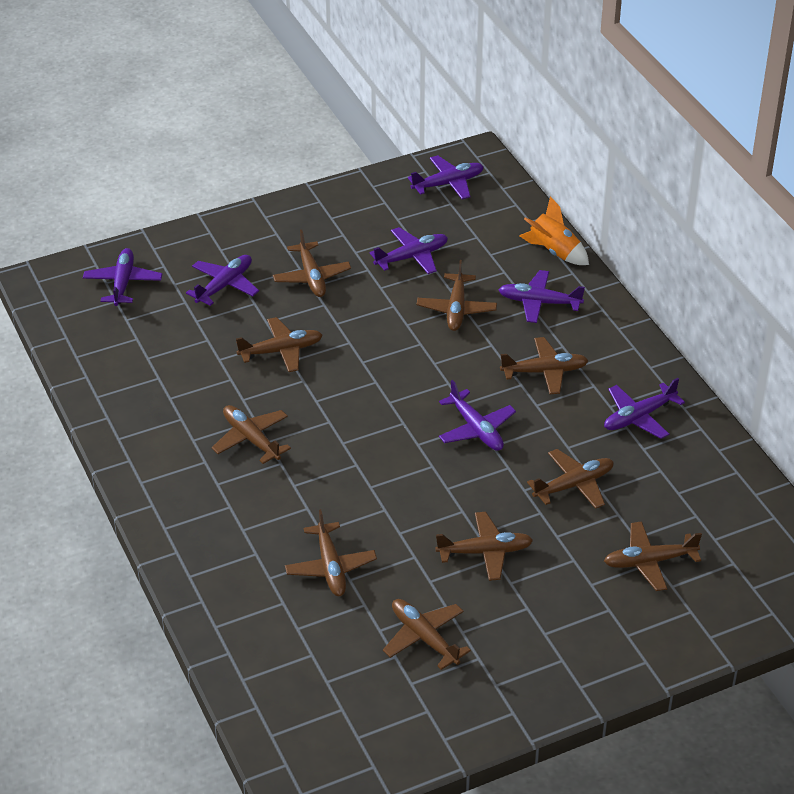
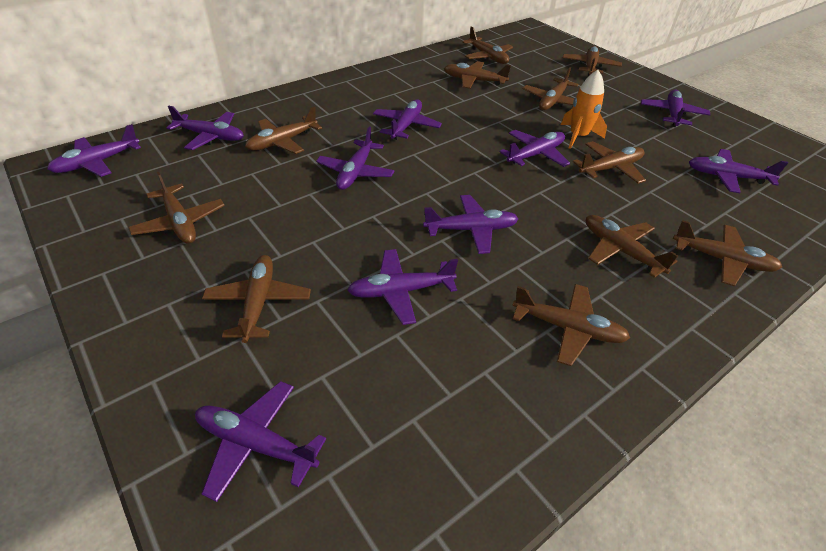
brown plane: 10 -> 11
purple plane: 7 -> 10

